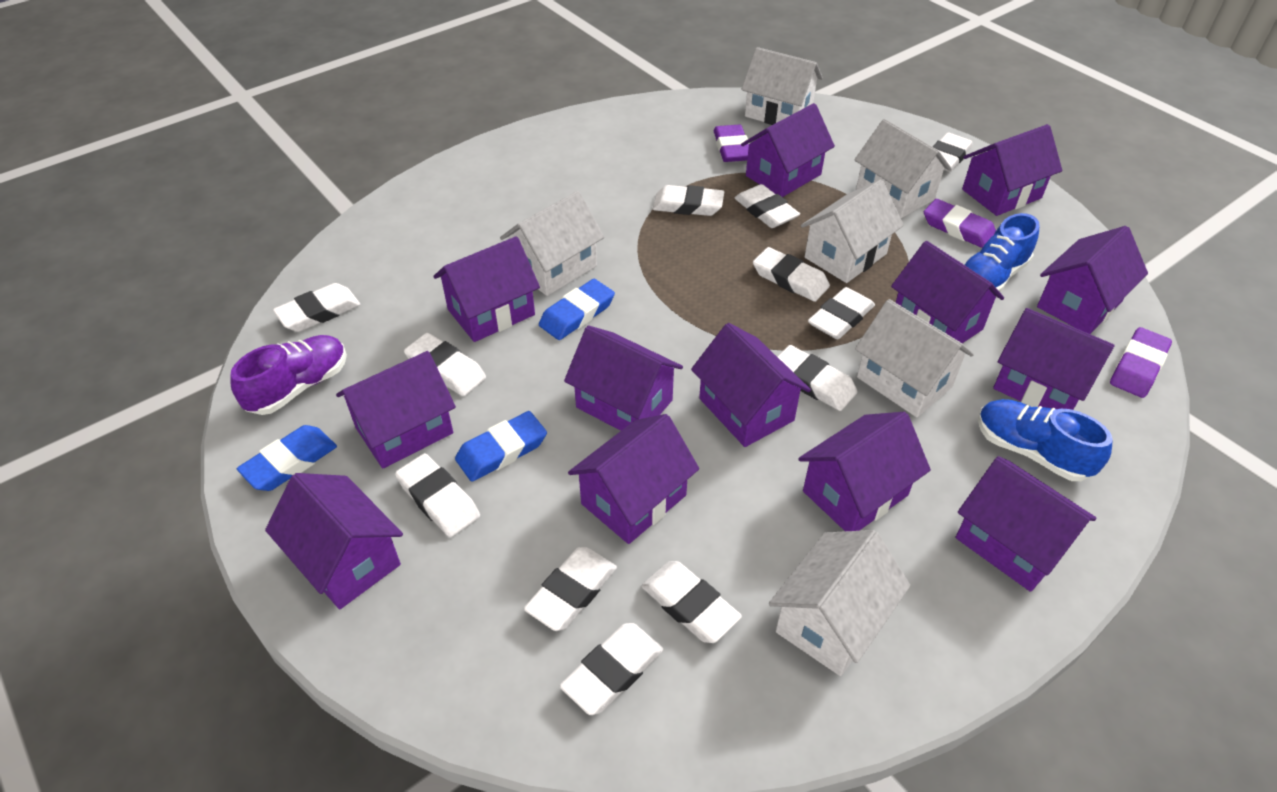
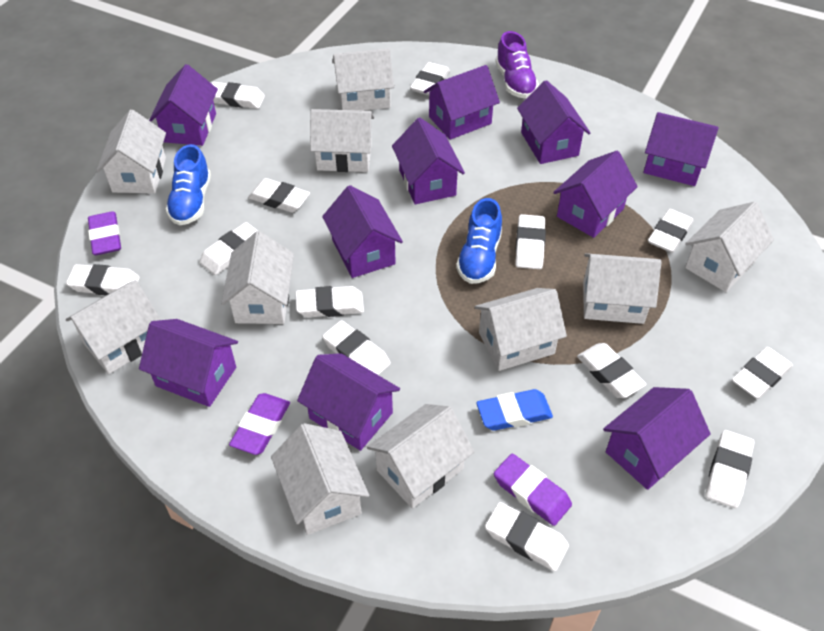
blue eraser: 3 -> 1
purple house: 13 -> 10
white eraser: 12 -> 13
white house: 6 -> 10

